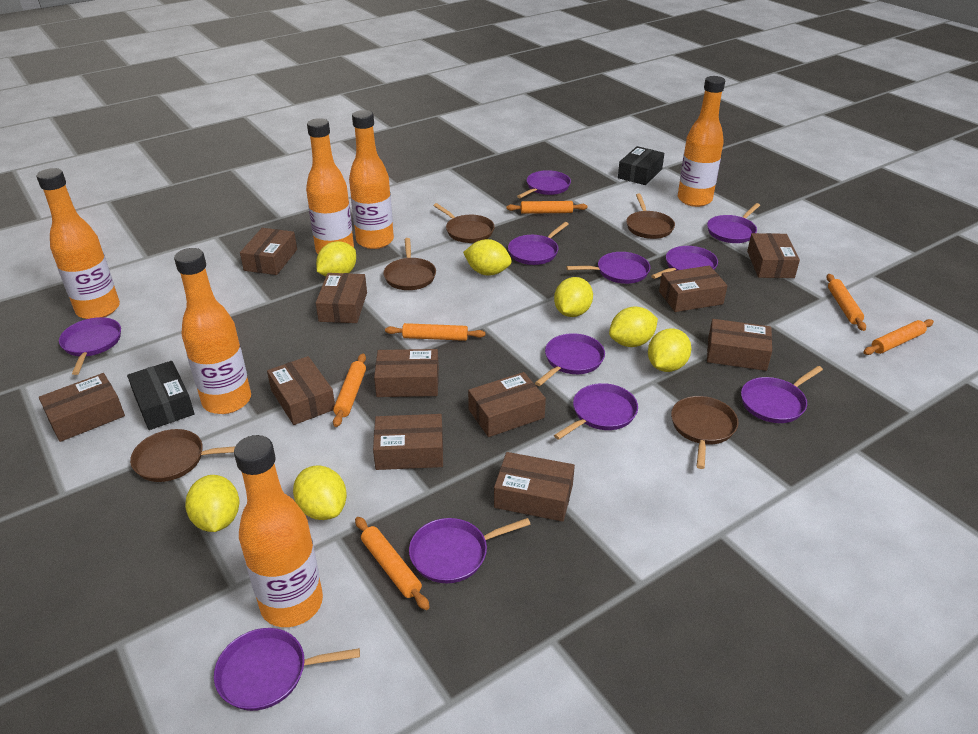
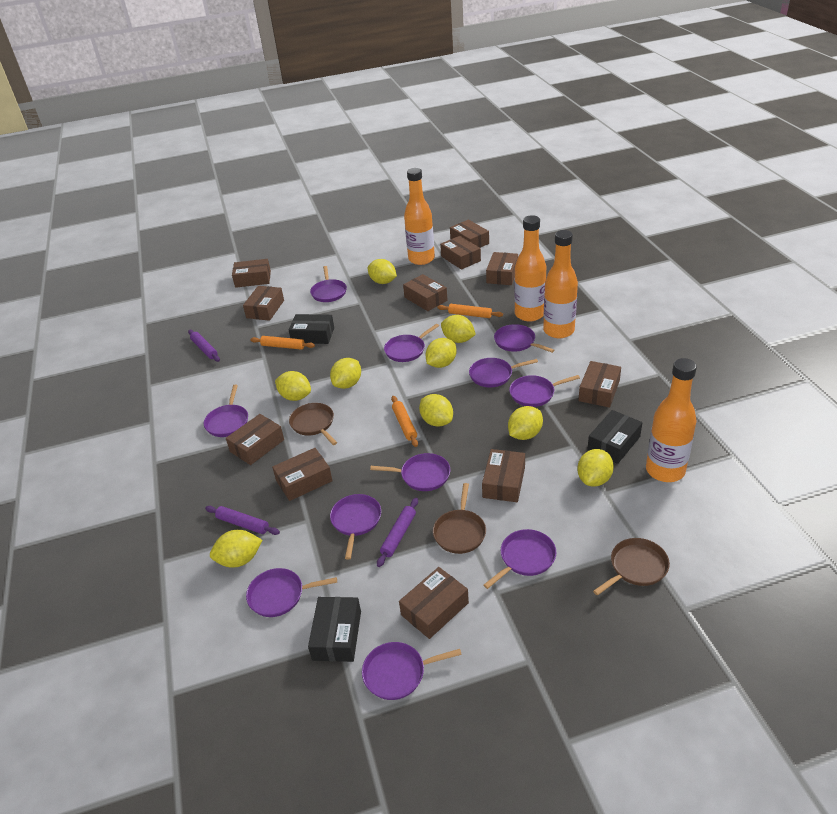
black box: 2 -> 3
brown pan: 5 -> 3
orange bottle: 6 -> 4
orange rolling pin: 6 -> 3
purple rolling pin: 0 -> 3
yellow lemon: 7 -> 9

